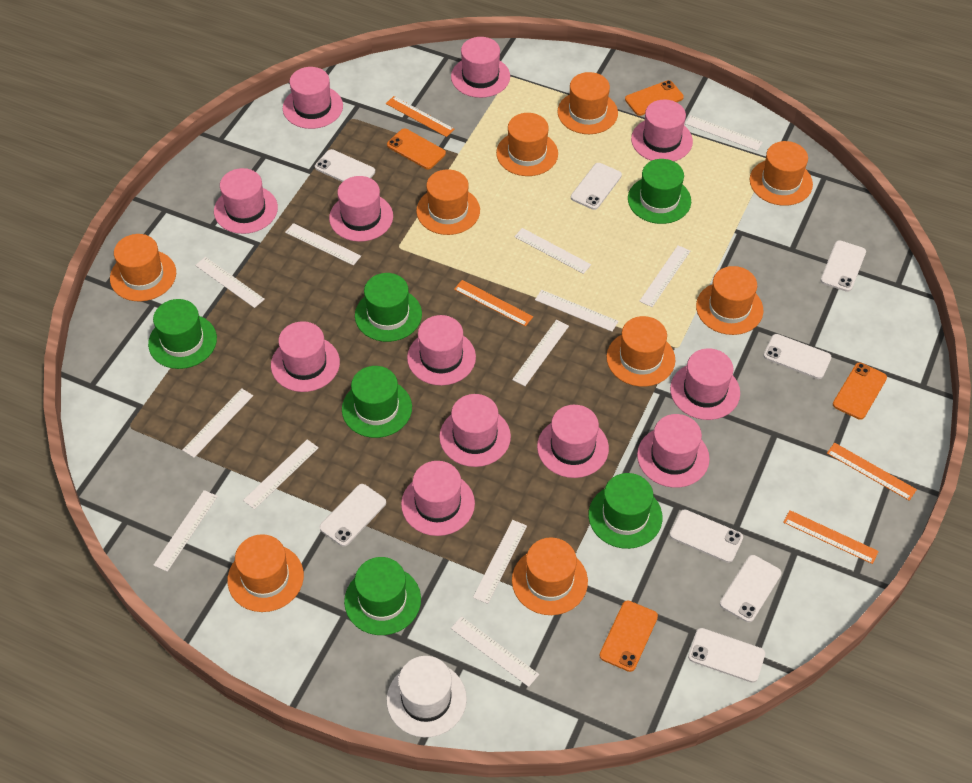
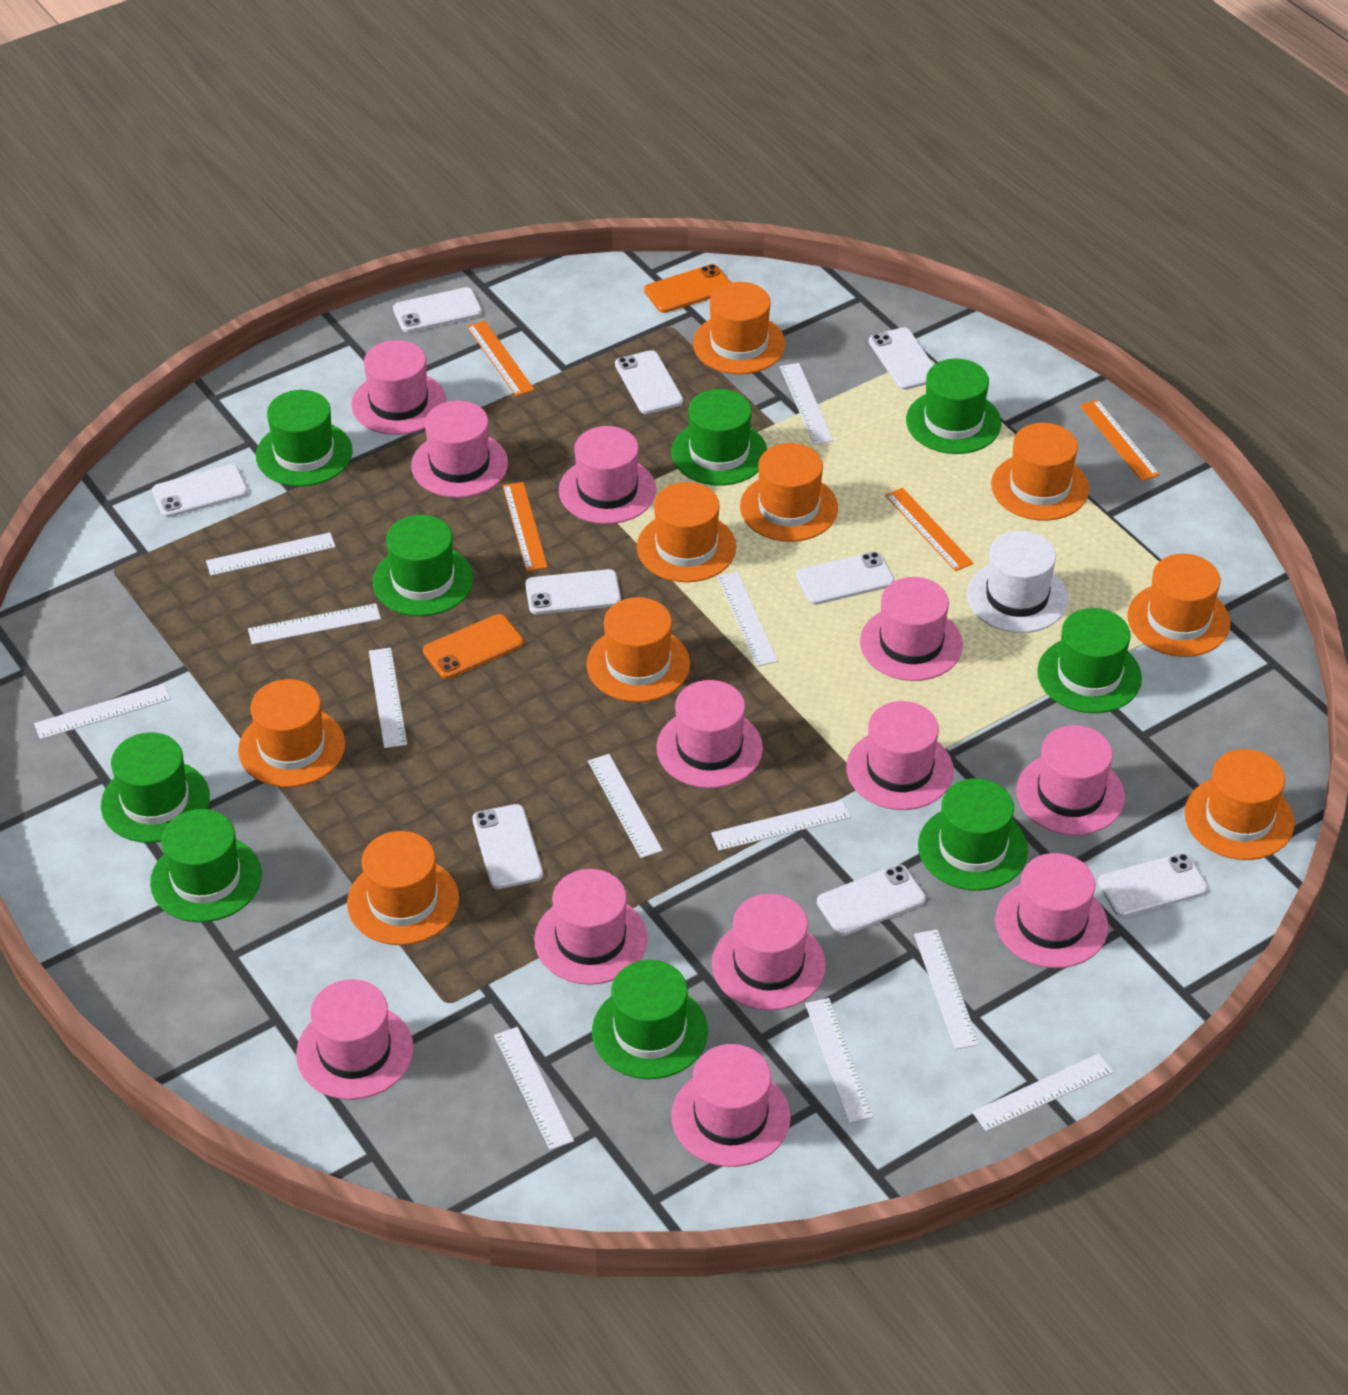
green hat: 6 -> 9
orange phone: 4 -> 2
white phone: 8 -> 9

